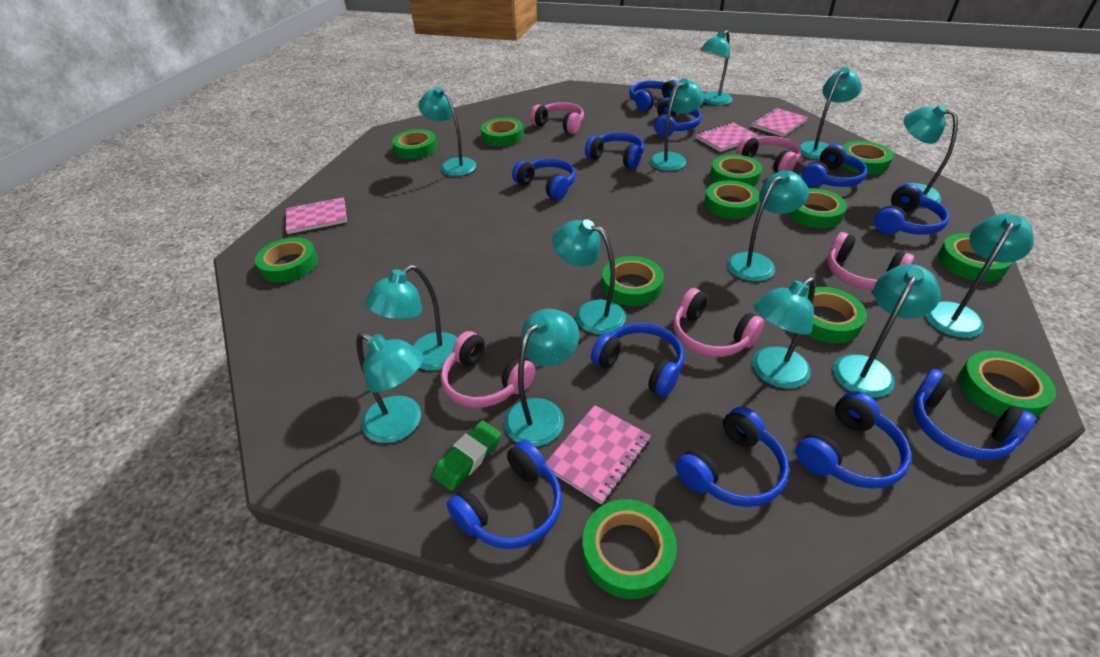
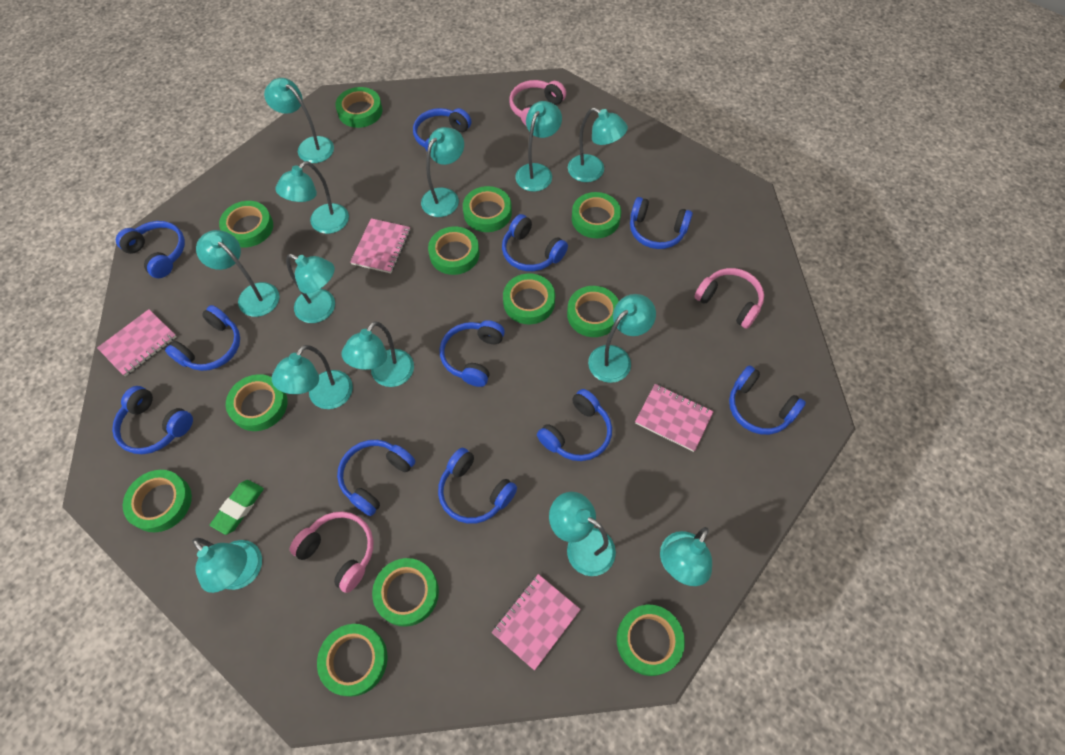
pink headphones: 5 -> 3

